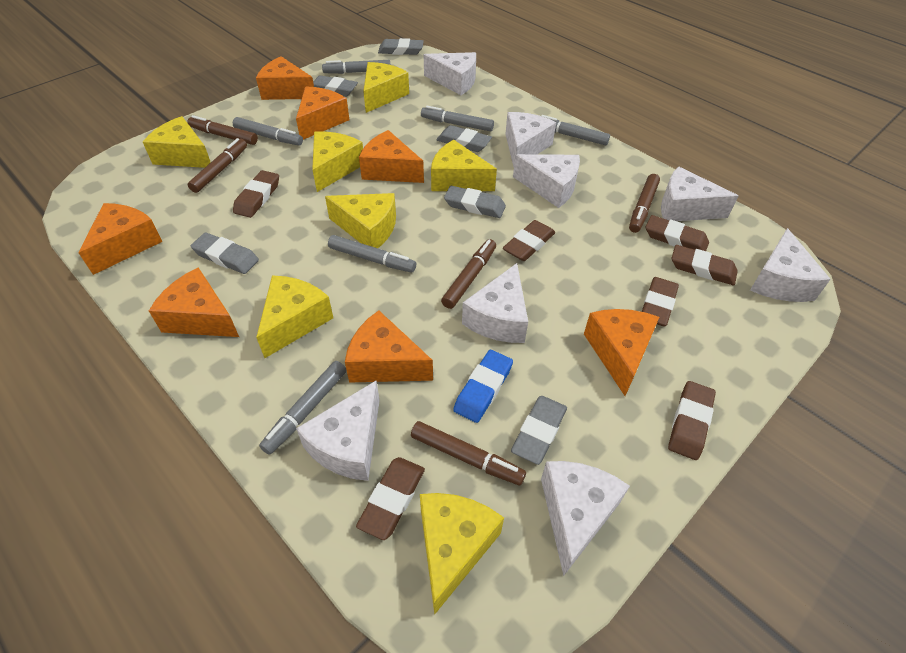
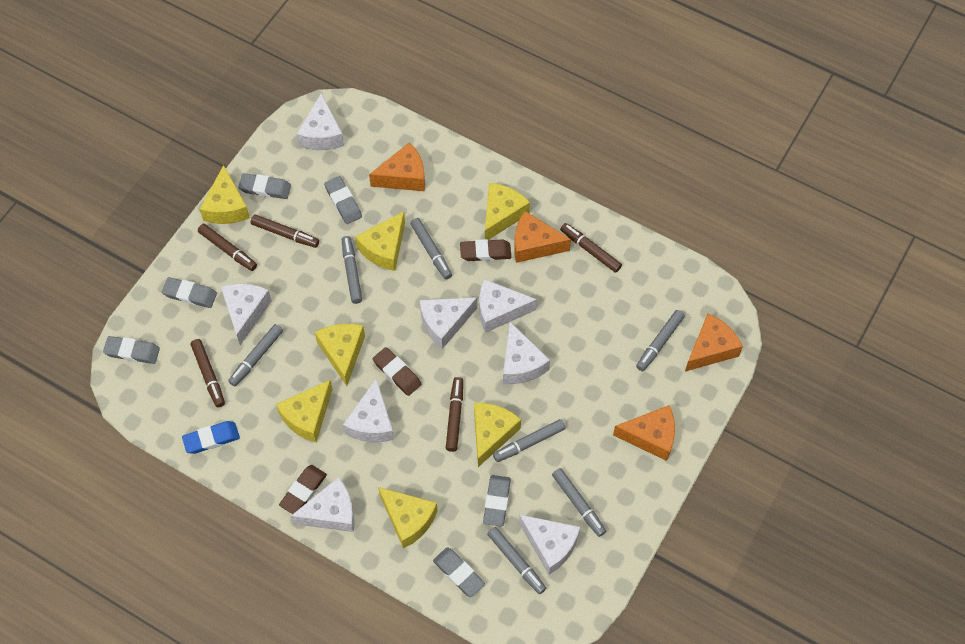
brown eraser: 7 -> 3
grey marker: 6 -> 7
orange cheese: 7 -> 4

